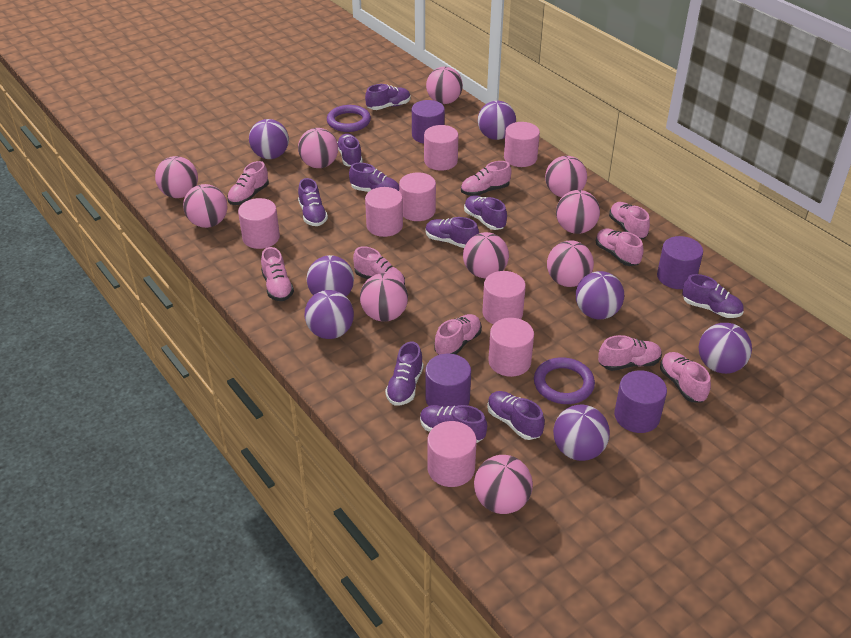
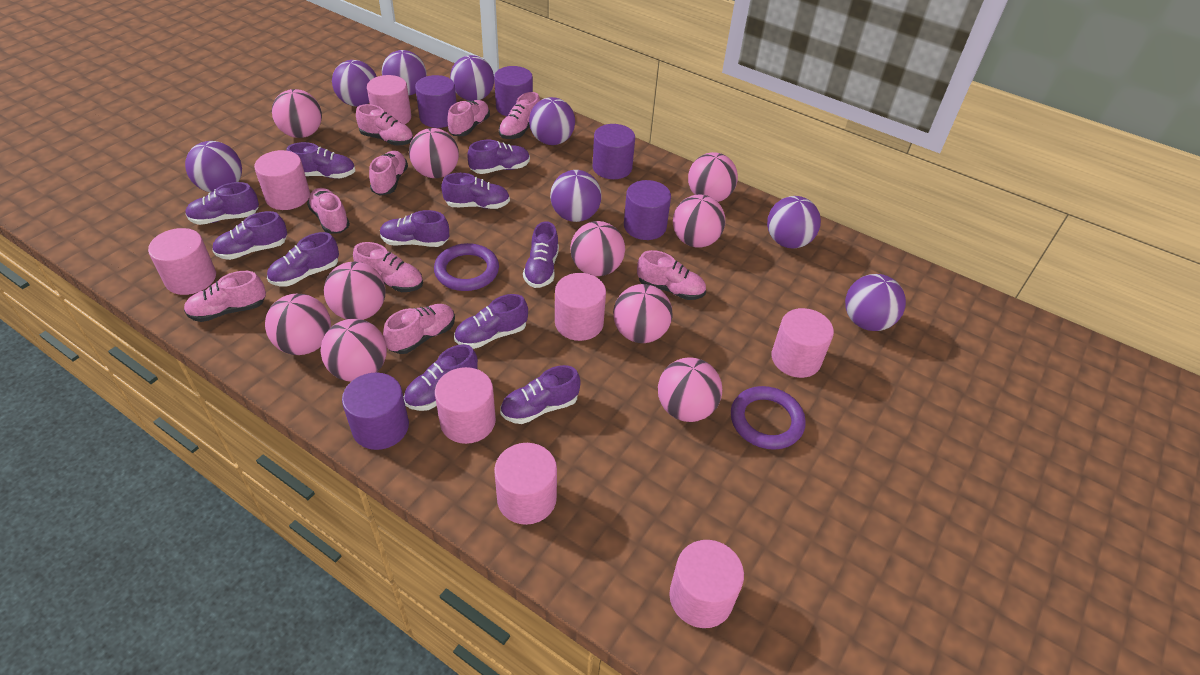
purple ball: 7 -> 8
purple cylinder: 4 -> 5
purple shoe: 10 -> 11

